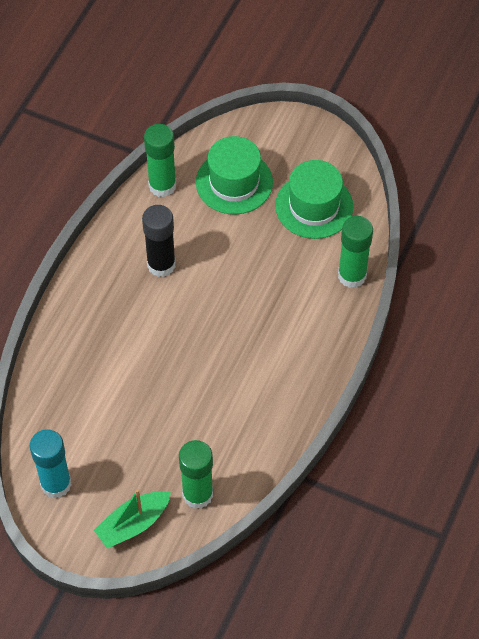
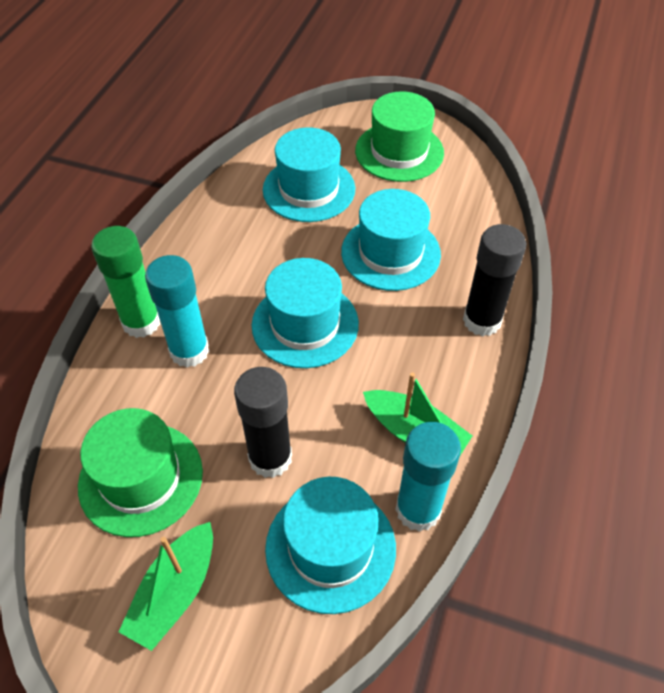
black glue stick: 1 -> 2
green boat: 1 -> 2
green glue stick: 3 -> 1
turquoise glue stick: 1 -> 2
turquoise hat: 0 -> 4

